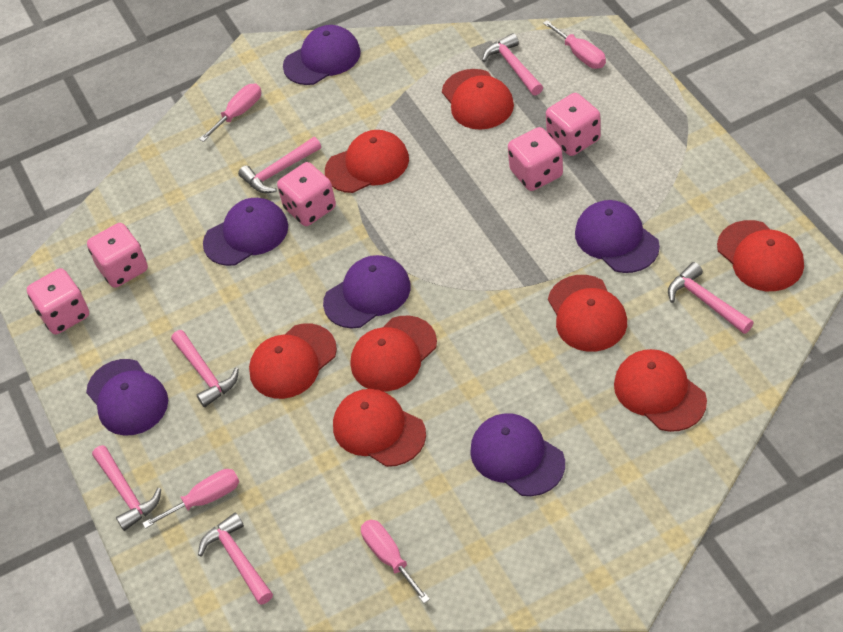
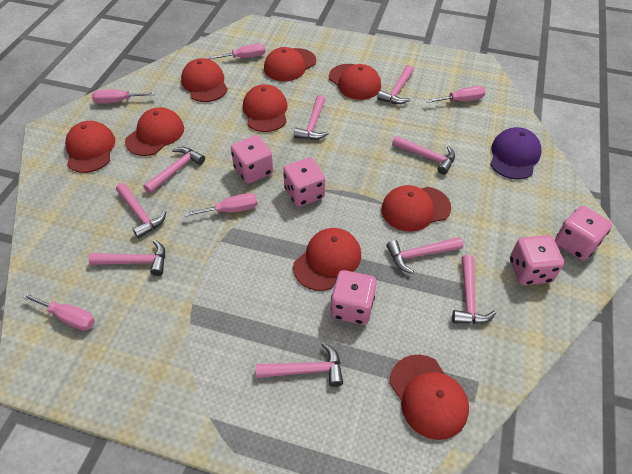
pink hammer: 6 -> 9
pink screwdriver: 4 -> 5
purple cap: 6 -> 1
red cap: 8 -> 9

